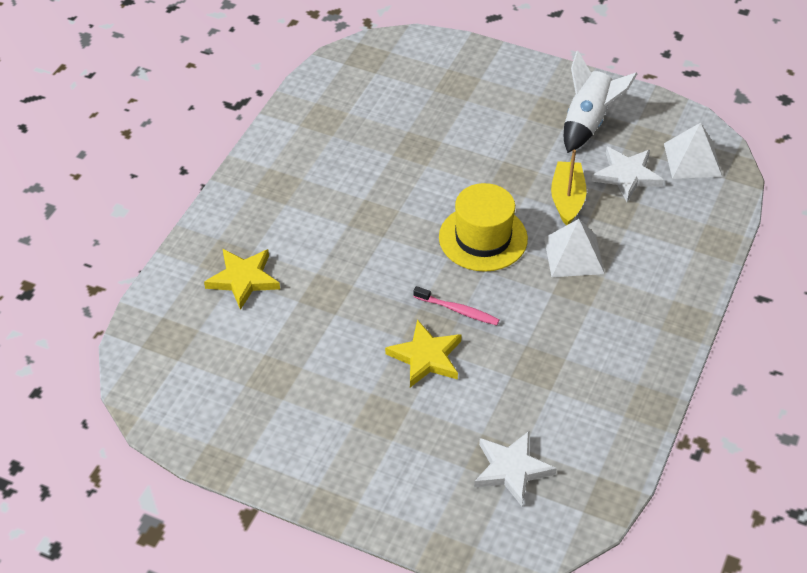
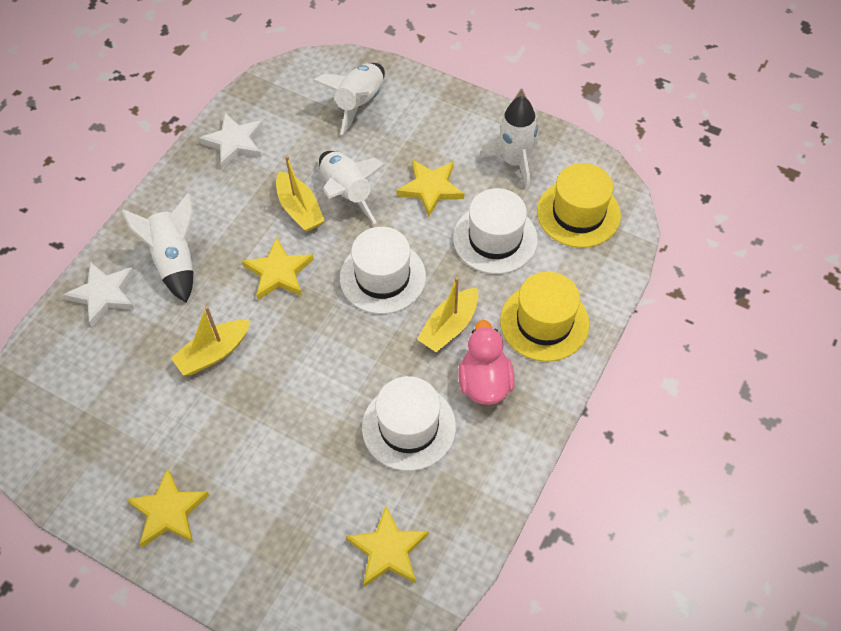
pink duck: 0 -> 1
pink toothbrush: 1 -> 0
white hat: 0 -> 3
white pyramid: 2 -> 0
white rocket: 1 -> 4
yellow boat: 1 -> 3
yellow hat: 1 -> 2
yellow star: 2 -> 4

